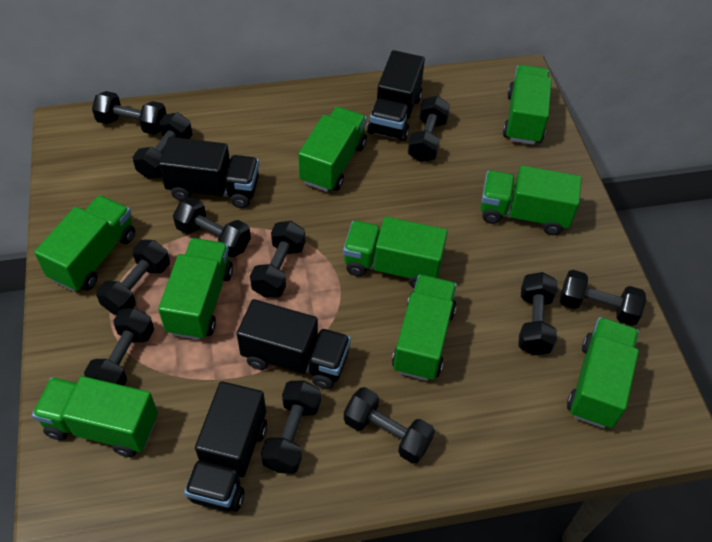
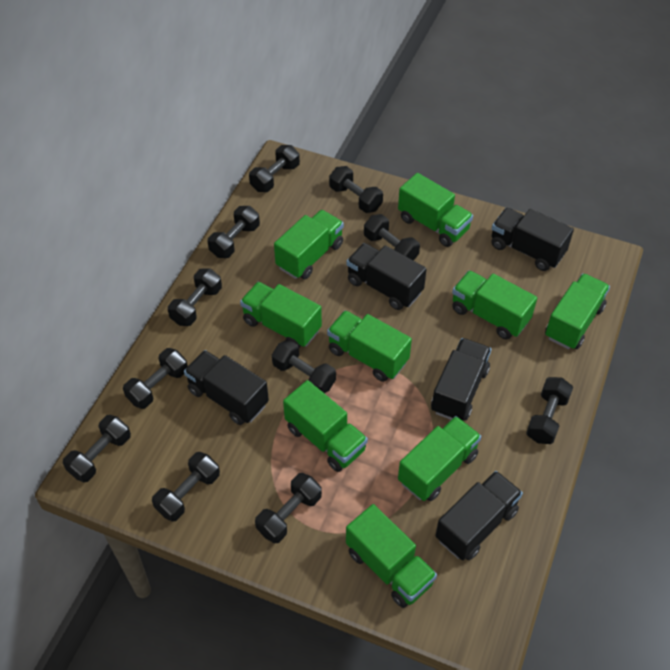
black truck: 4 -> 5

